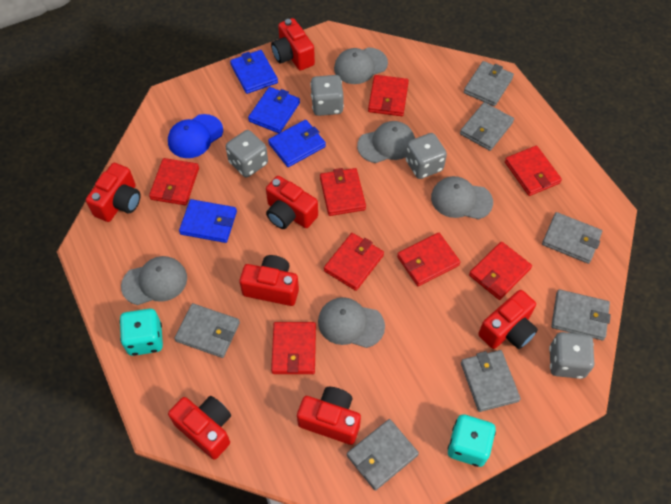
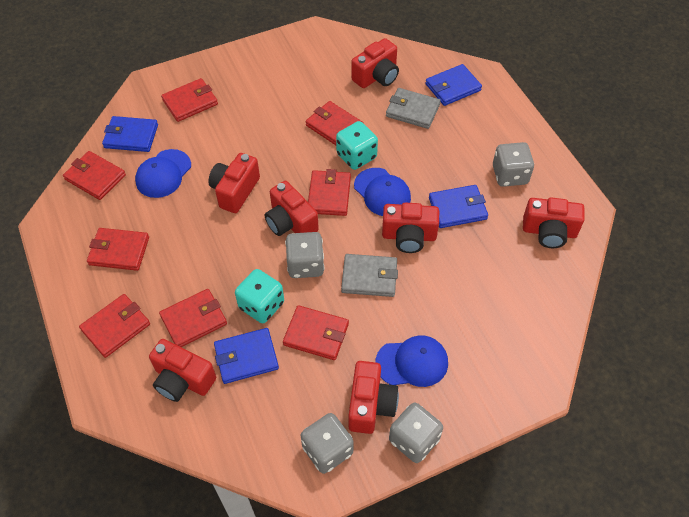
blue cap: 1 -> 3
grey cap: 5 -> 0
grey wallet: 7 -> 2

